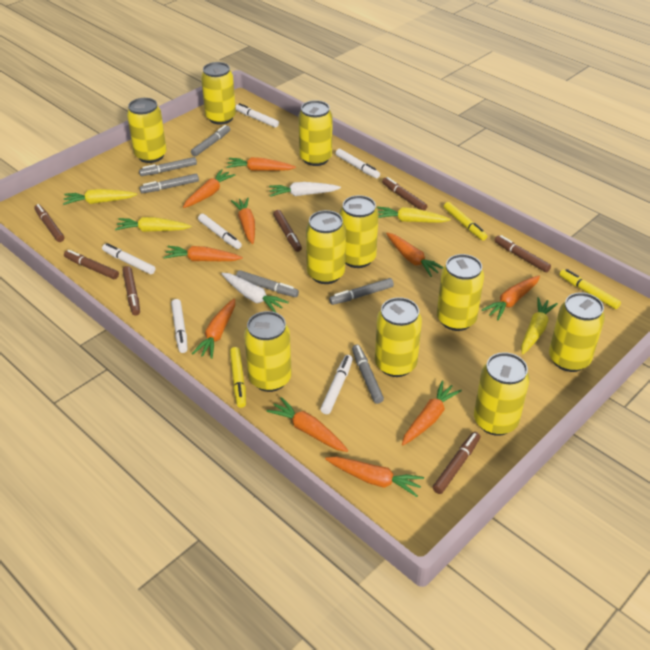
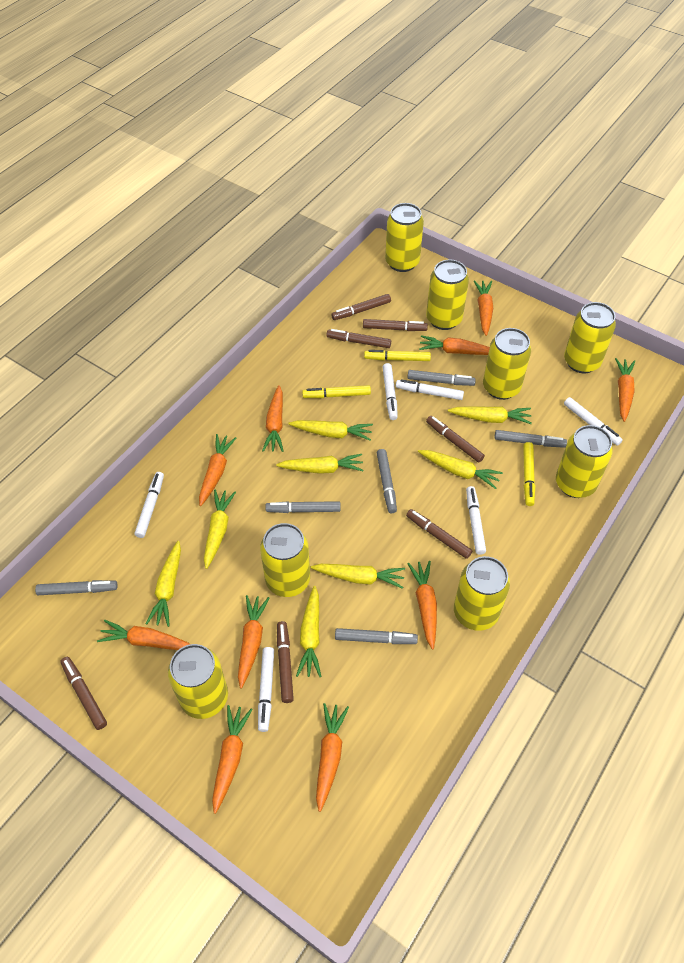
white carrot: 2 -> 0
yellow can: 10 -> 8
yellow carrot: 4 -> 8

